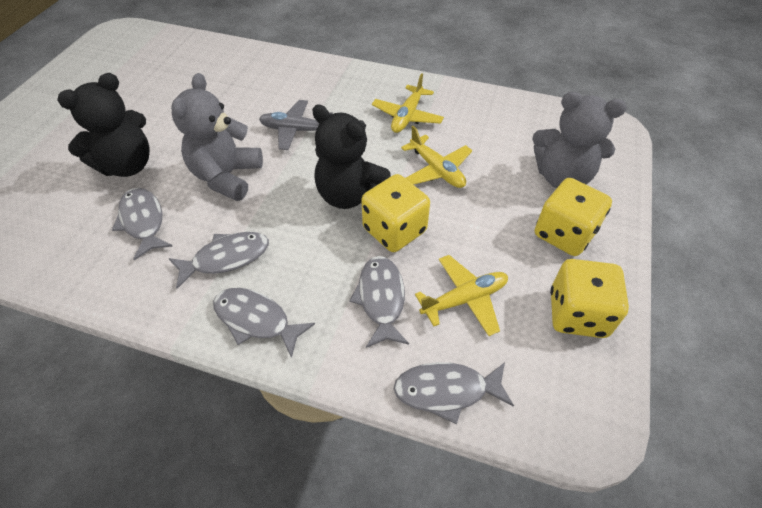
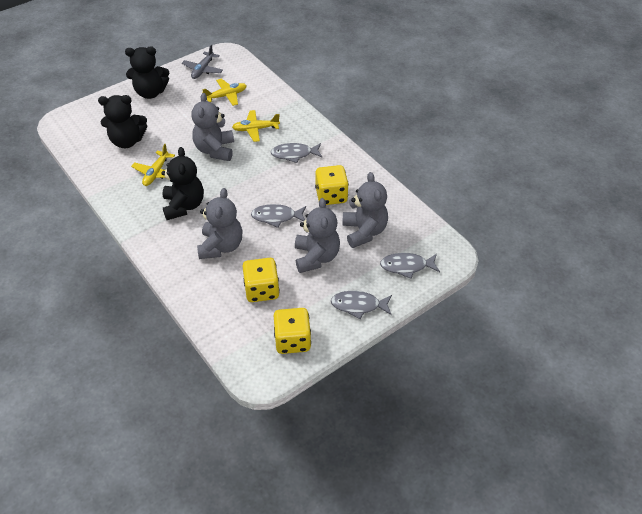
black teddy bear: 2 -> 3
grey fish: 5 -> 4
grey teddy bear: 2 -> 4

